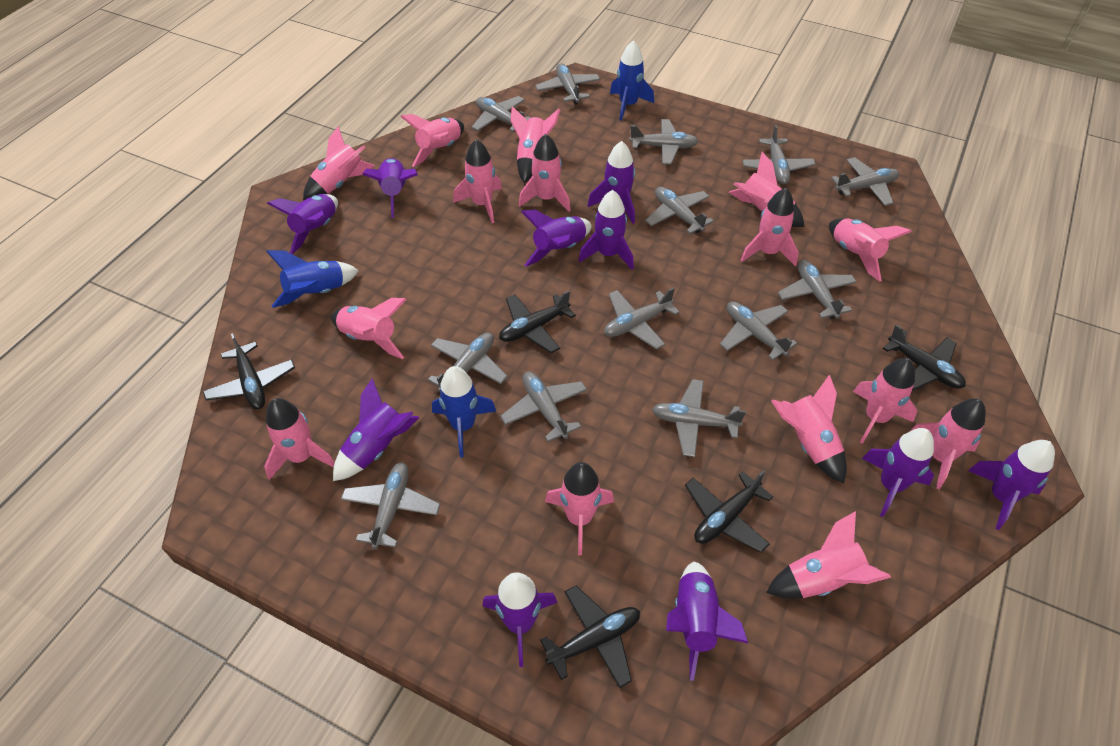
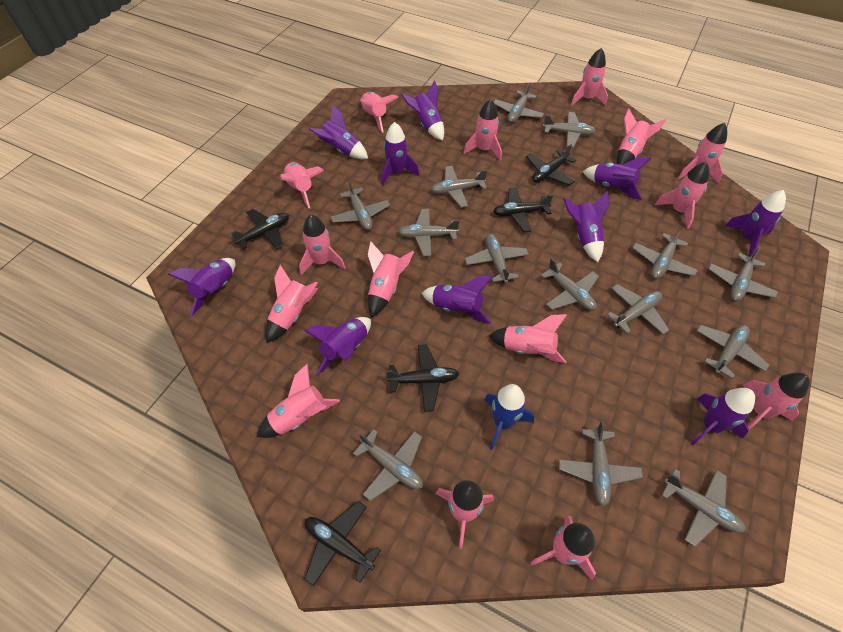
blue rocket: 3 -> 1
grey plane: 13 -> 14

